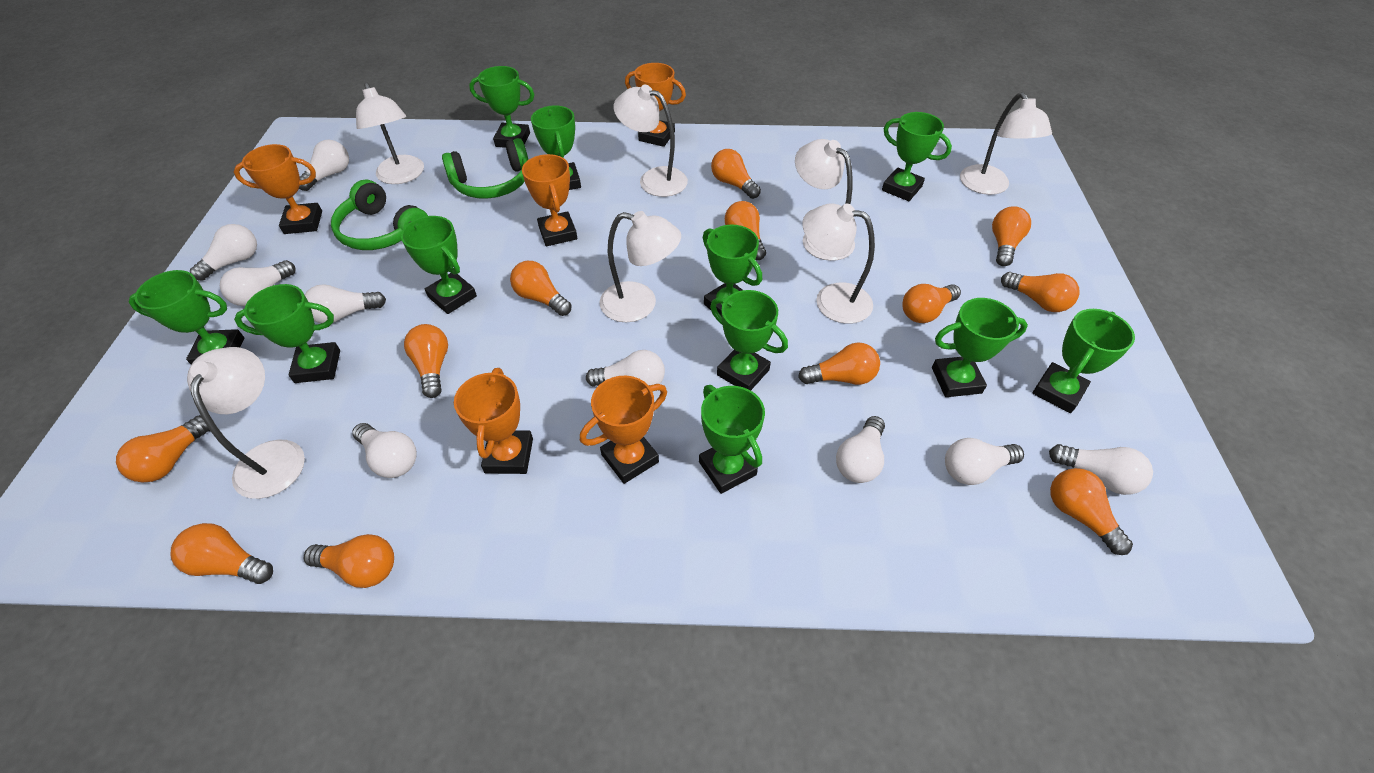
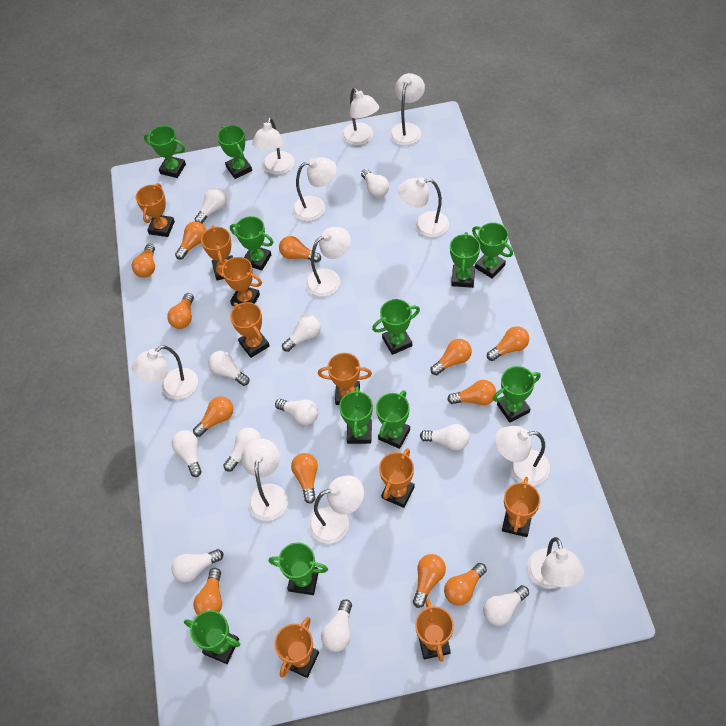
green headphones: 2 -> 0
orange trophy: 5 -> 9
white lamp: 7 -> 11
white light bulb: 9 -> 11

